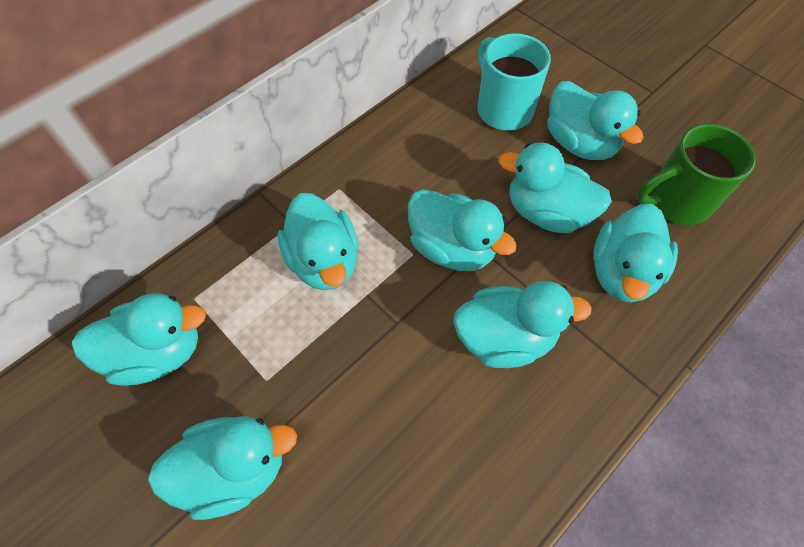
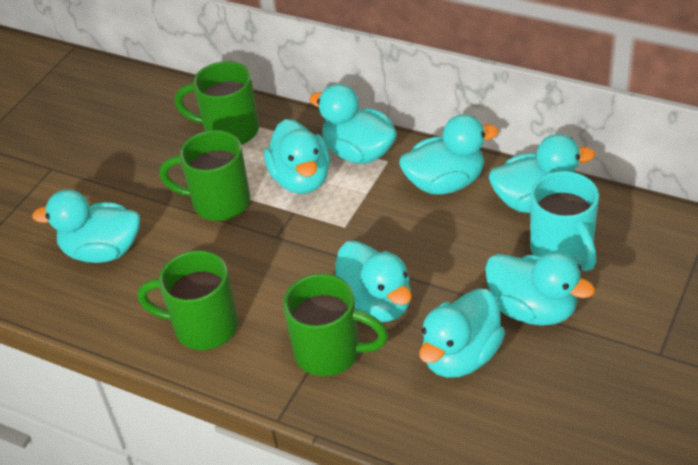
green mug: 1 -> 4

